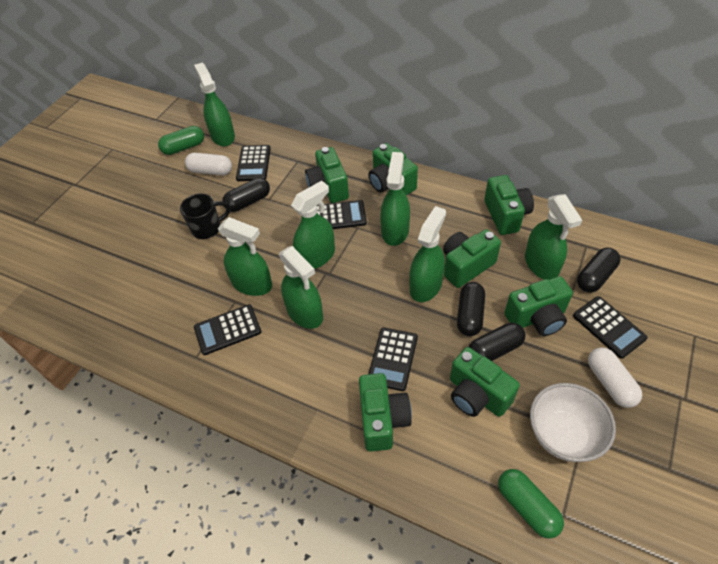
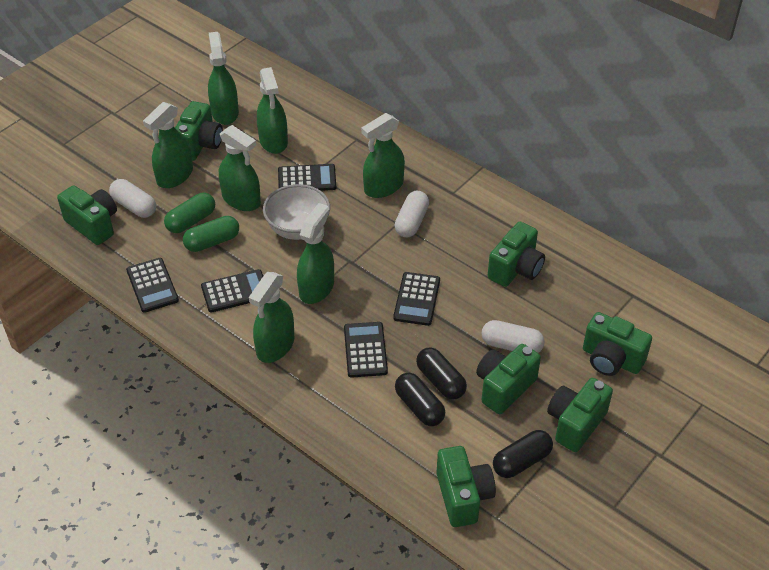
black capsule: 4 -> 3
black mug: 1 -> 0
white capsule: 2 -> 3

